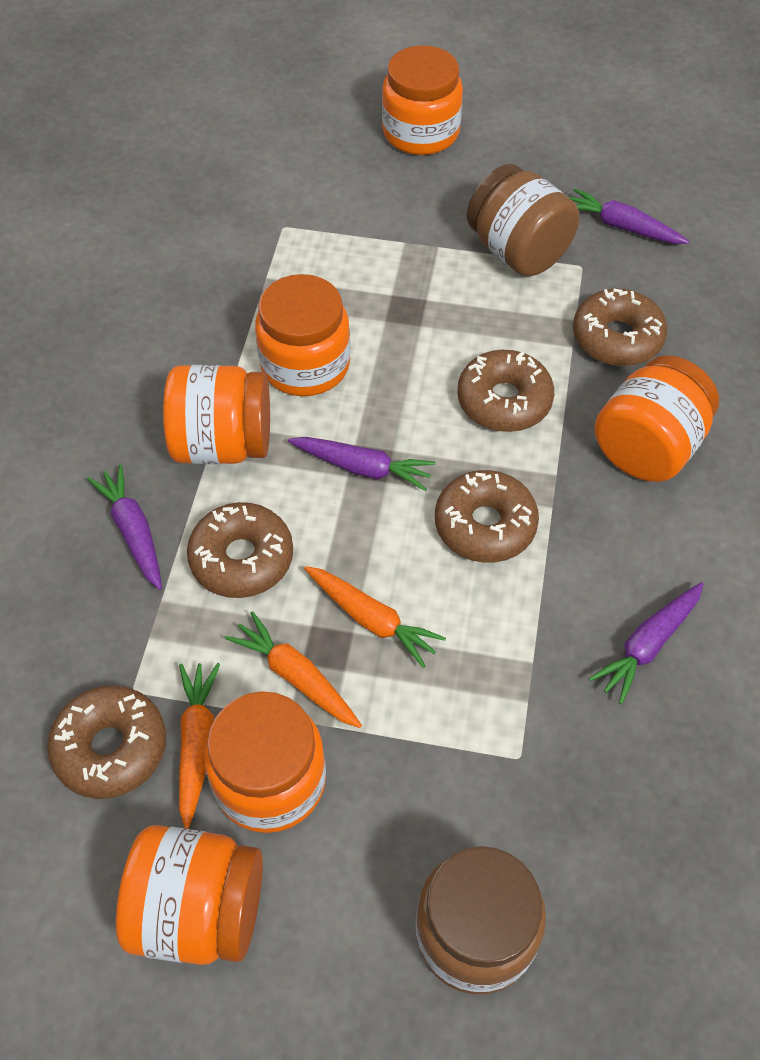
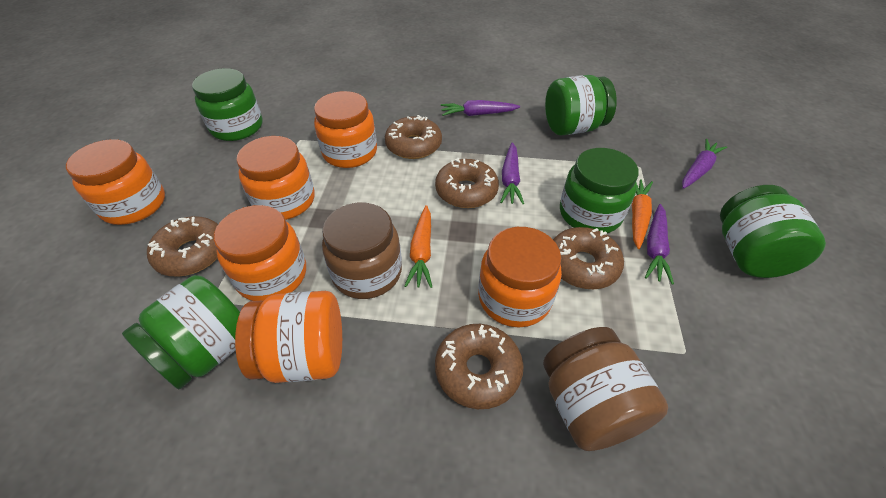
green jar: 0 -> 5
orange carrot: 3 -> 2

